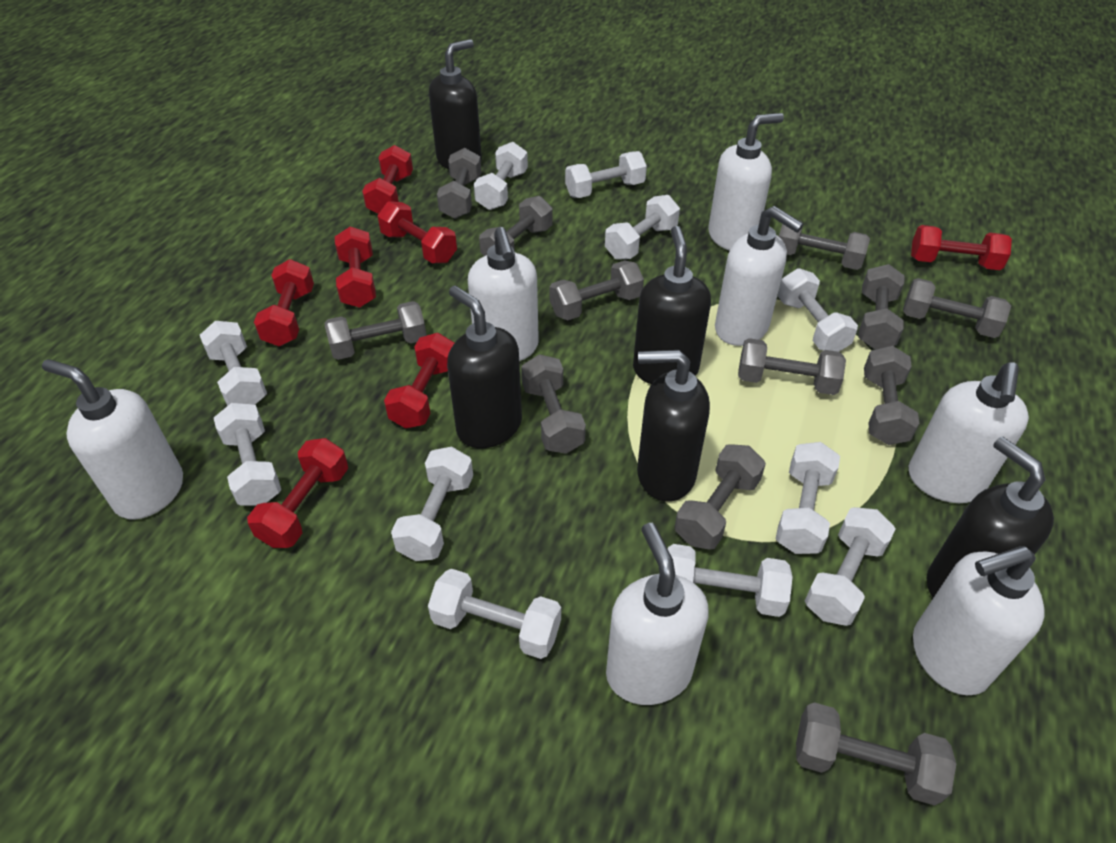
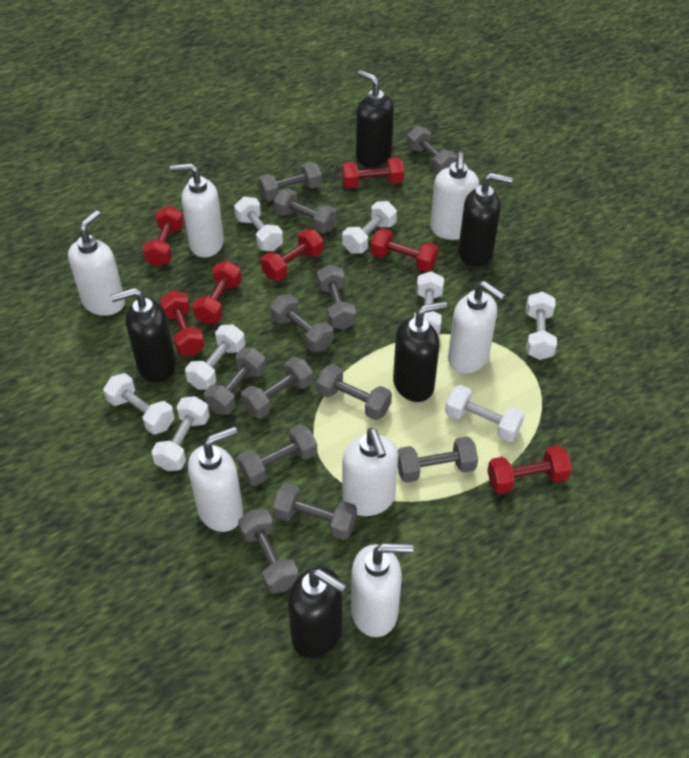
white dumbbell: 11 -> 8

